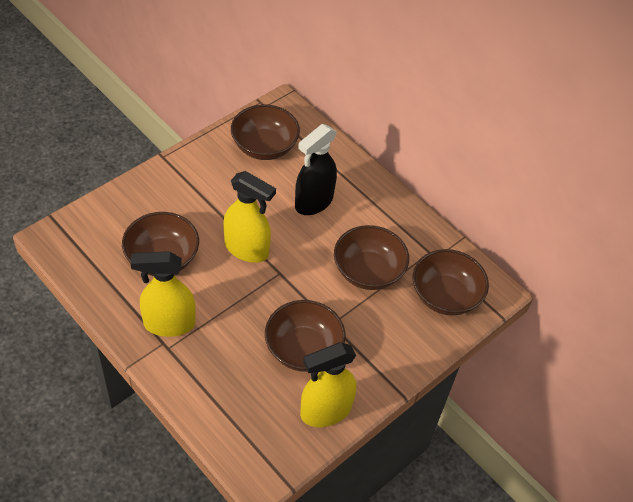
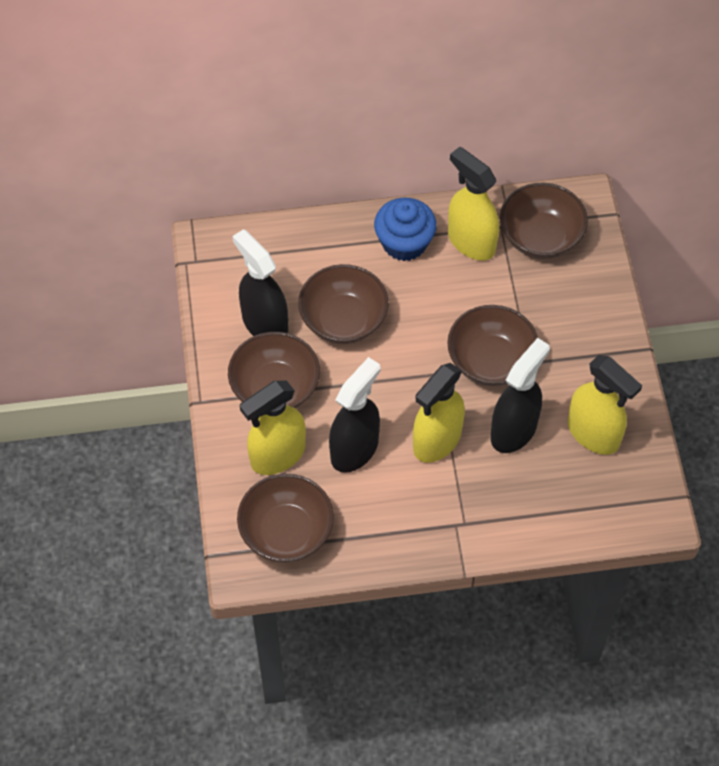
black spray bottle: 1 -> 3
blue cupcake: 0 -> 1
yellow spray bottle: 3 -> 4

